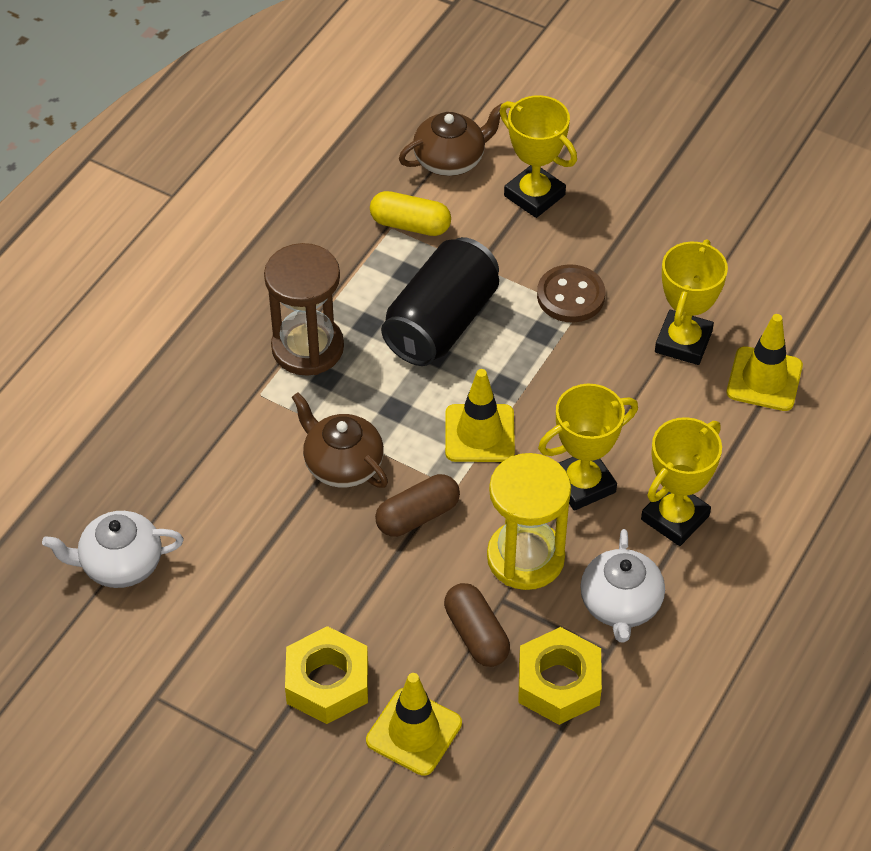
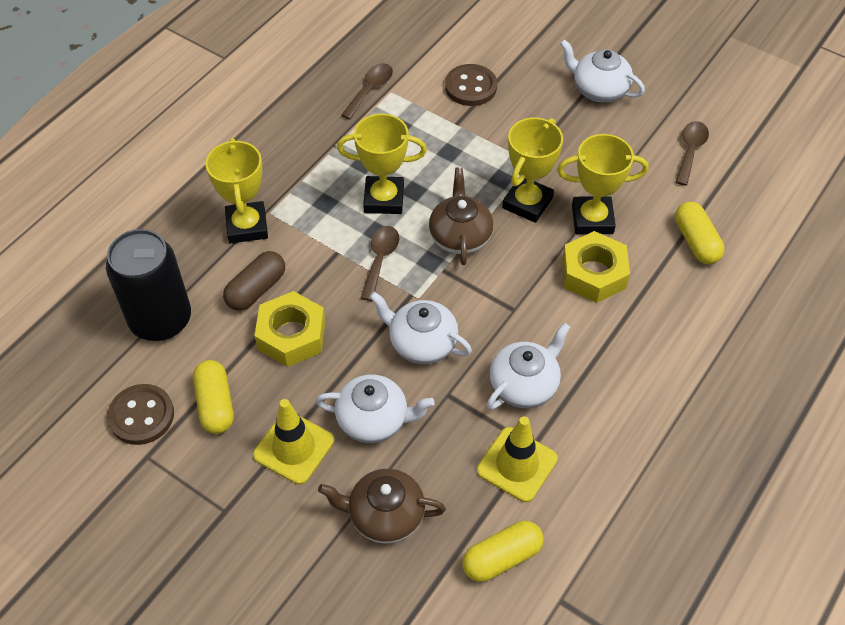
brown button: 1 -> 2
brown capsule: 2 -> 1
brown hourglass: 1 -> 0
brown spoon: 0 -> 3
white teapot: 2 -> 4
yellow capsule: 1 -> 3
yellow hourglass: 1 -> 0
yellow traffic cone: 3 -> 2

